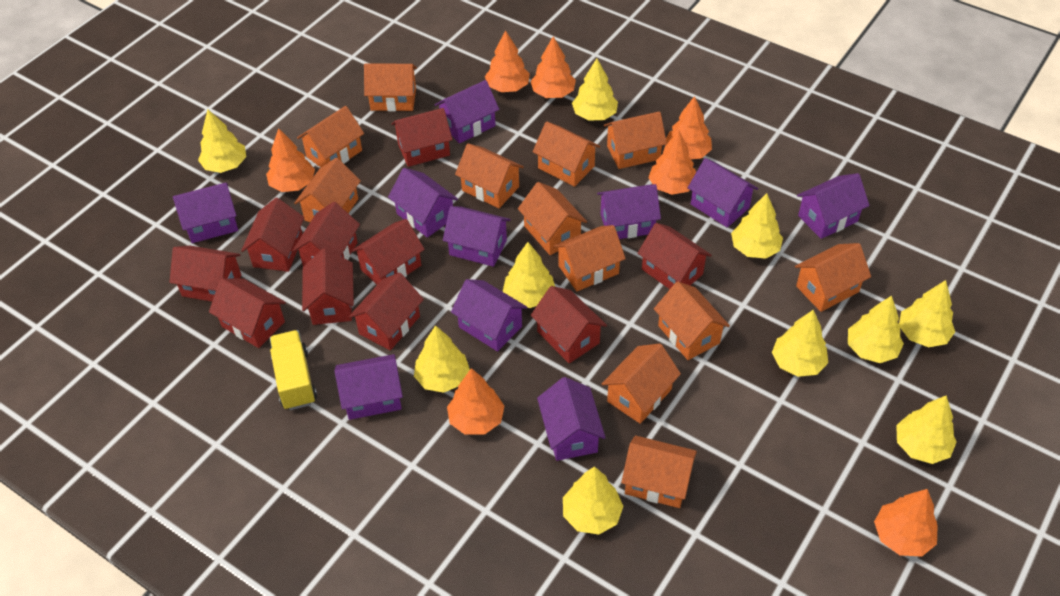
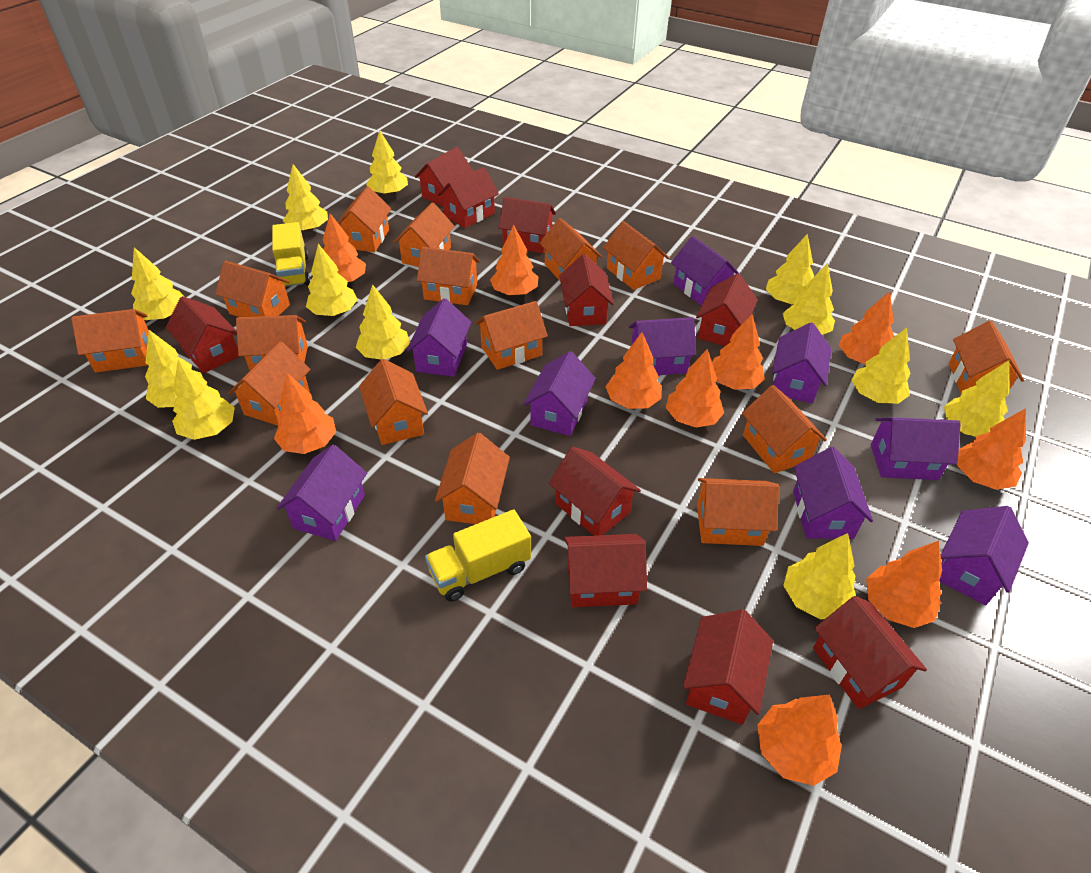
orange house: 12 -> 15
orange tree: 7 -> 10
purple house: 10 -> 9
yellow tree: 10 -> 12
yellow truck: 1 -> 2

